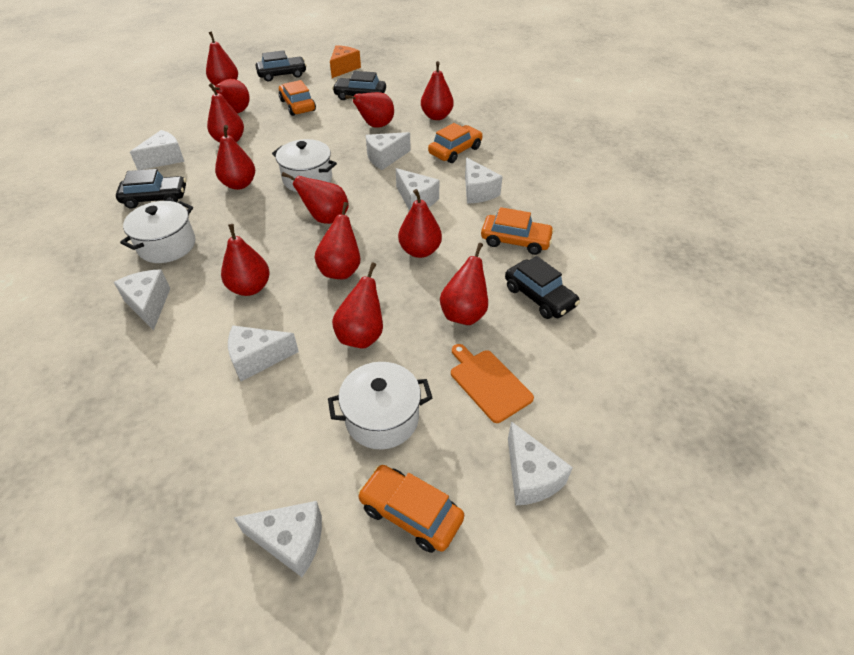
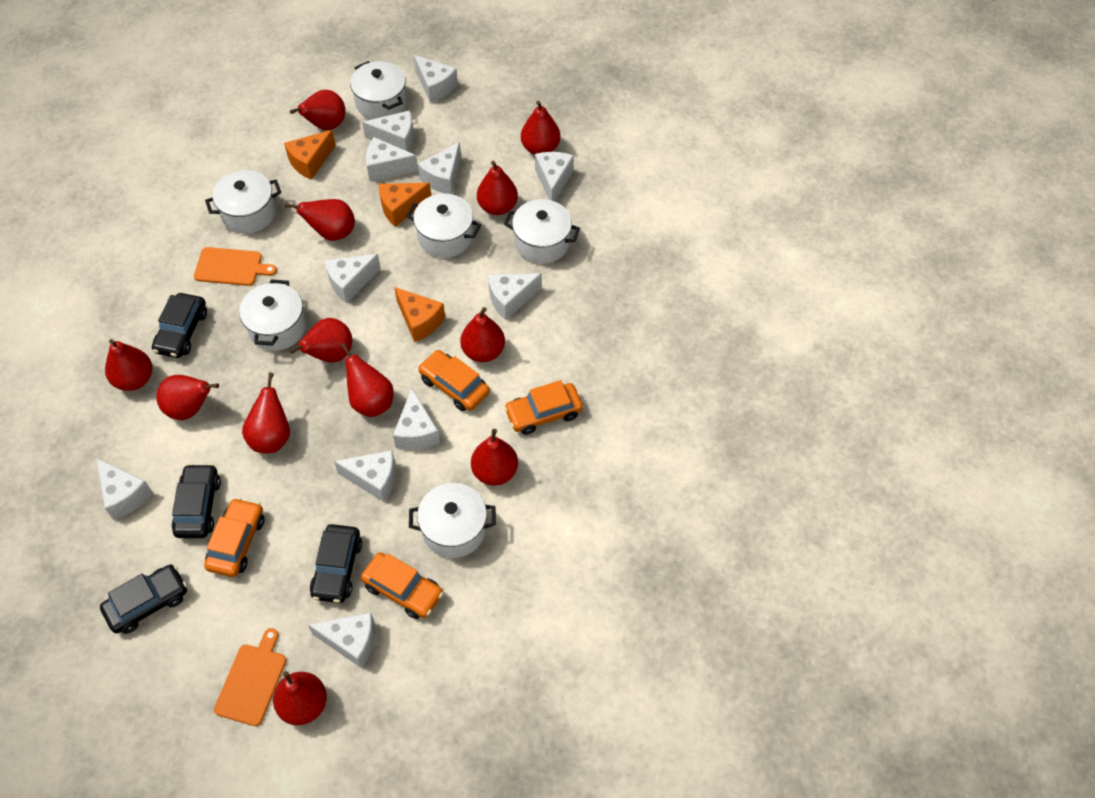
orange cheese: 1 -> 3
orange cutting board: 1 -> 2
white cheese: 8 -> 11
white pot: 3 -> 6

